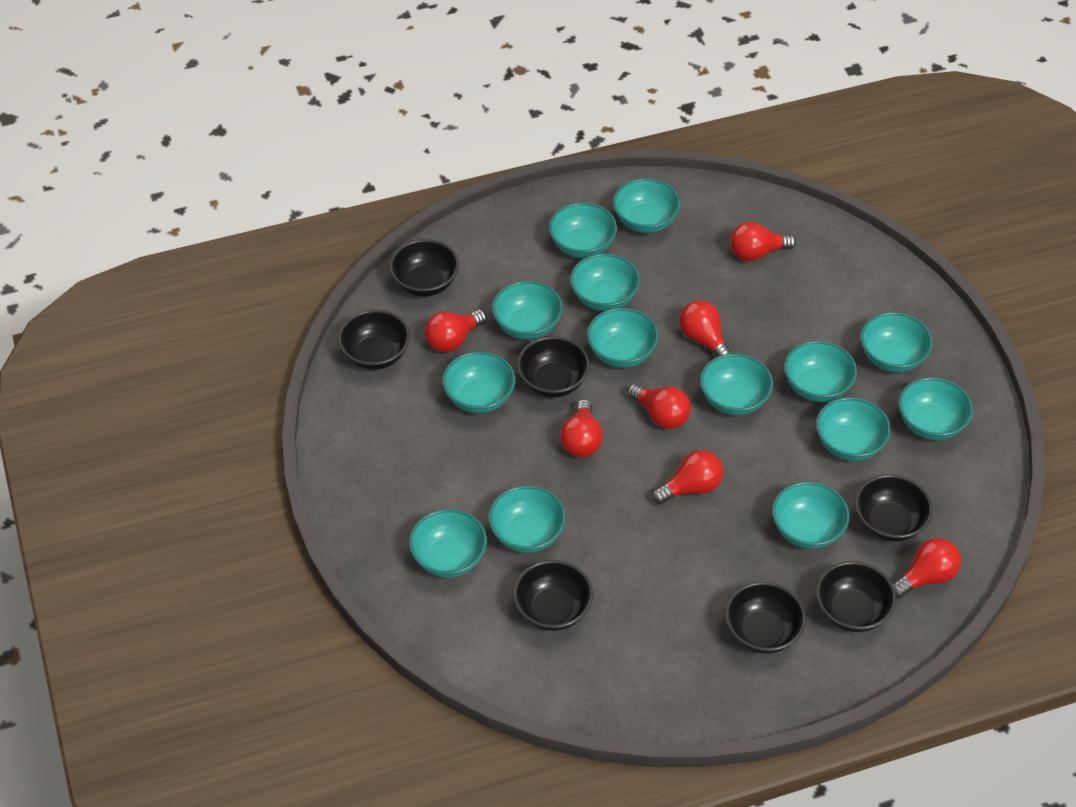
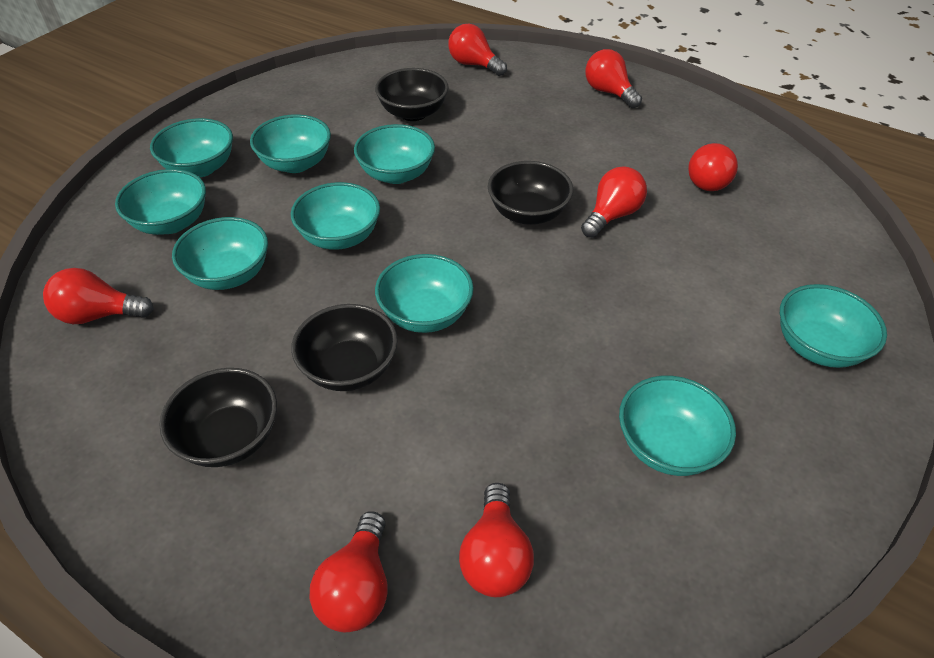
black bowl: 7 -> 4
turquoise bowl: 14 -> 9

